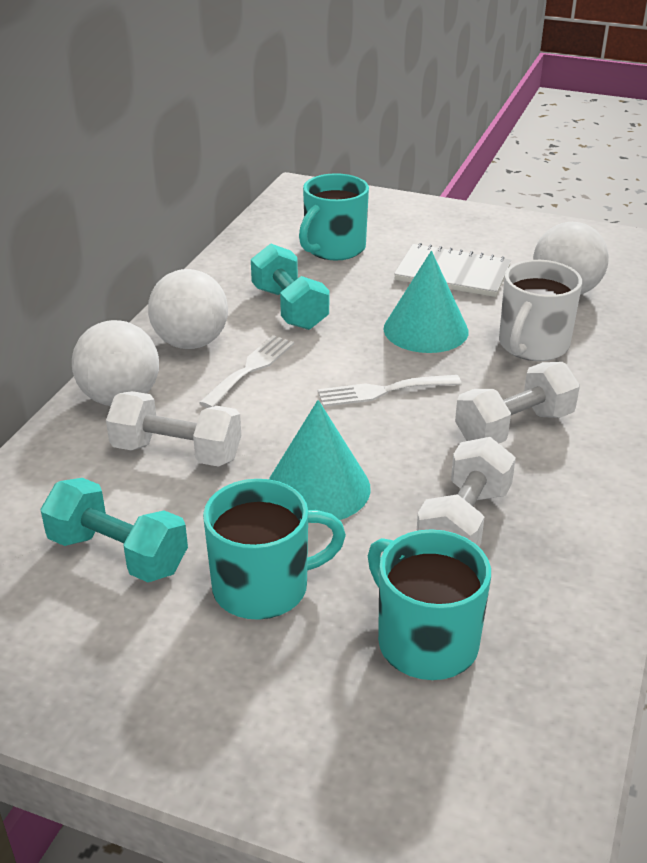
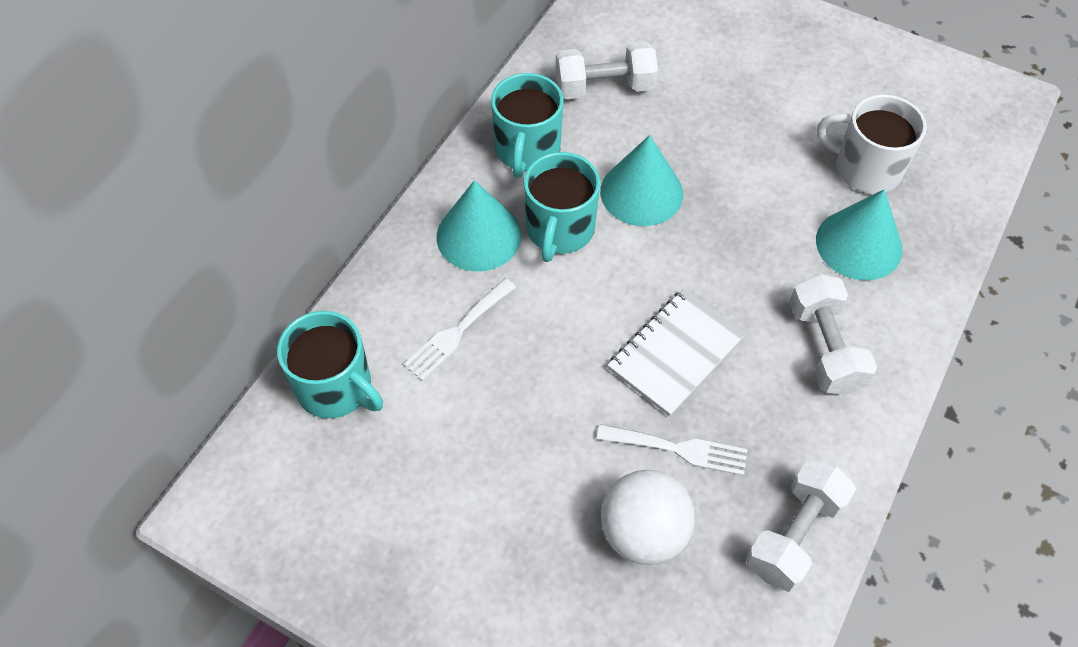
turquoise cone: 2 -> 3
turquoise dumbbell: 2 -> 0
white ball: 3 -> 1

